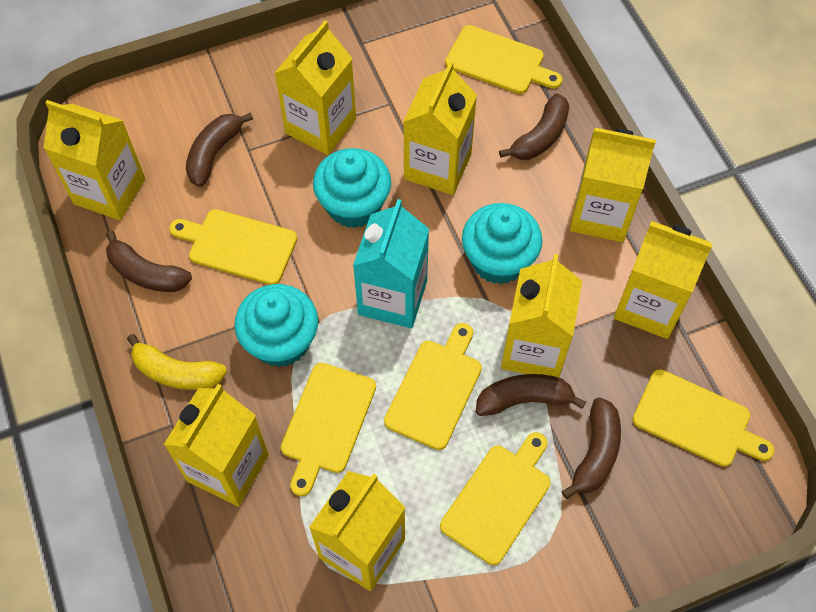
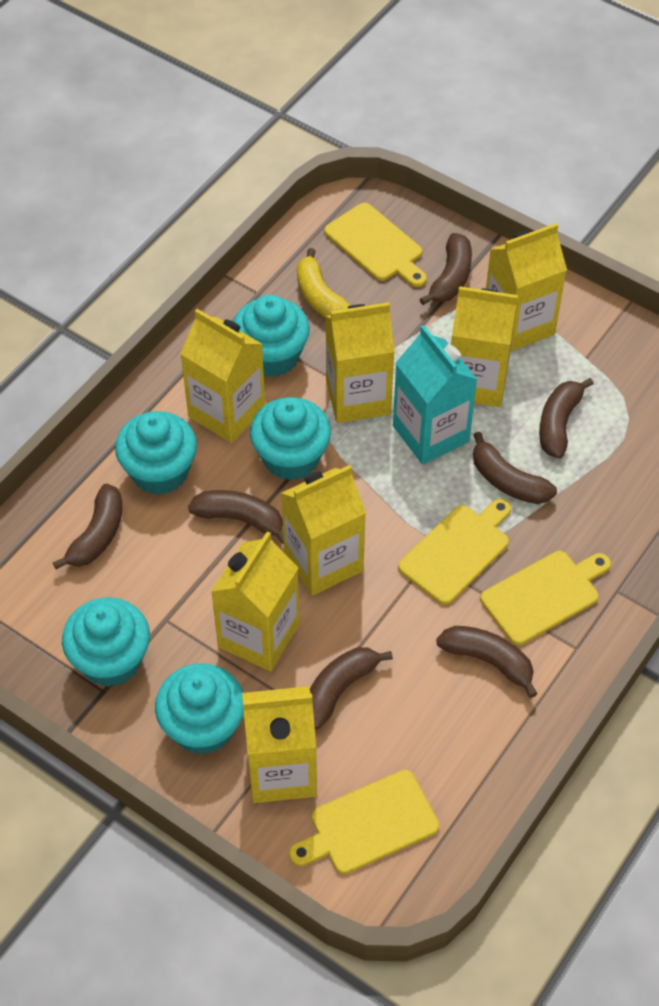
brown banana: 5 -> 7
turquoise cupcake: 3 -> 5
yellow carton: 8 -> 7
yellow cutting board: 6 -> 4

